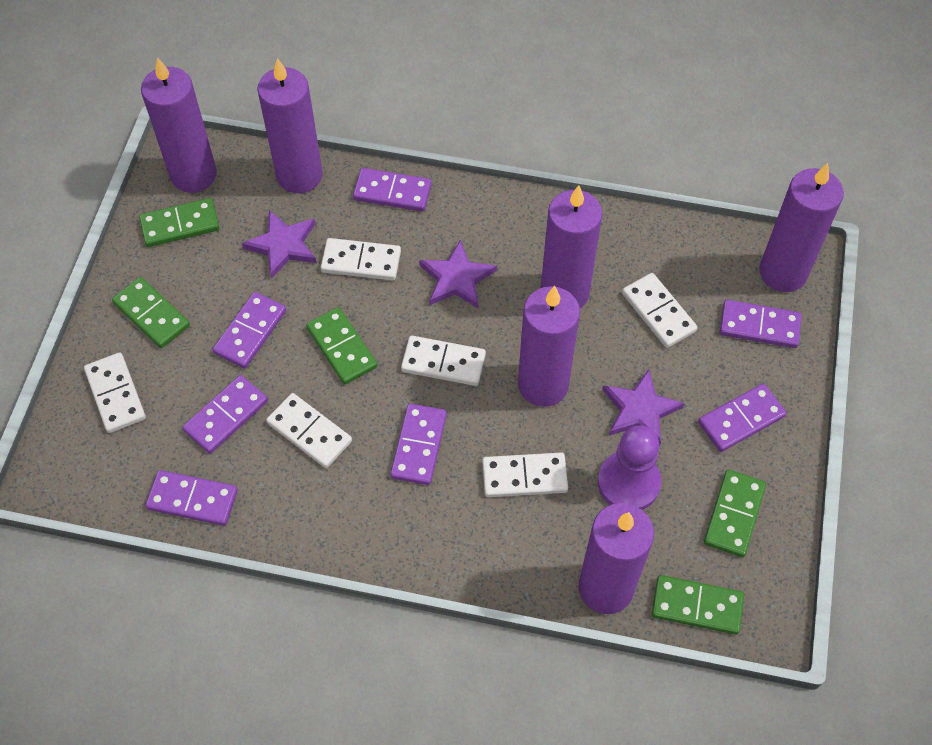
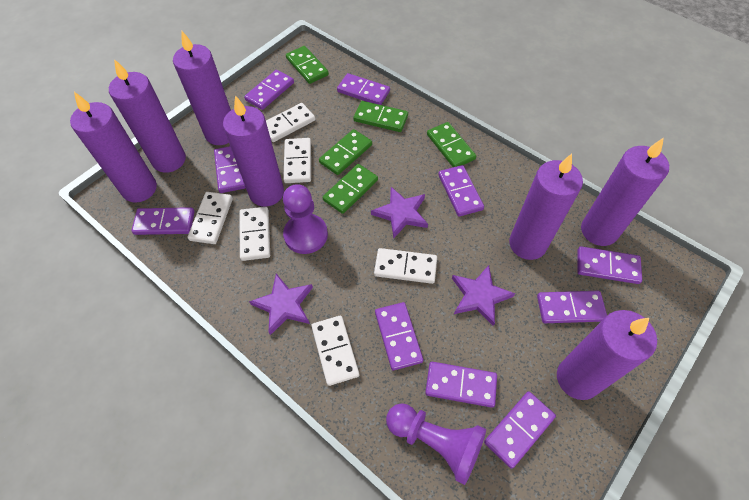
purple candle: 6 -> 7
purple domino: 7 -> 10
purple pawn: 1 -> 2

